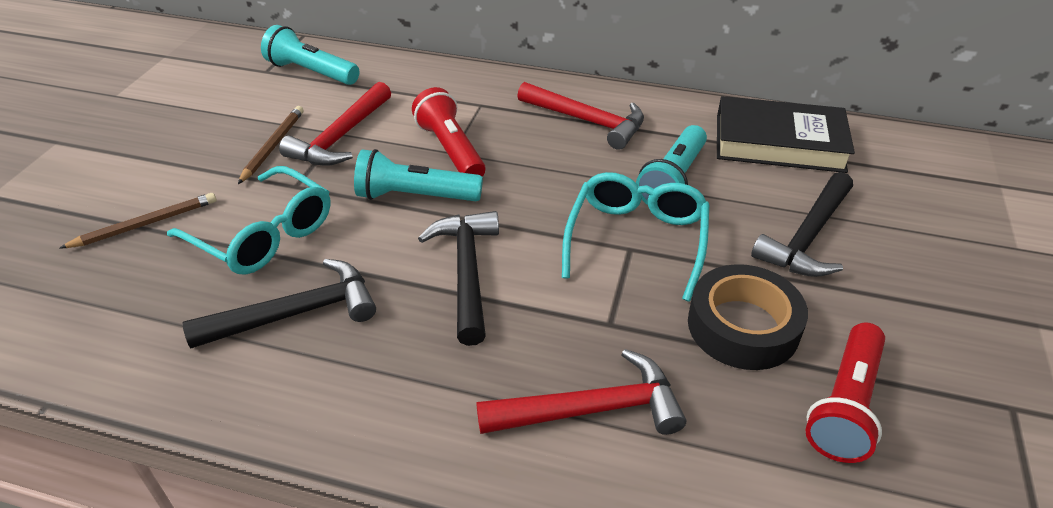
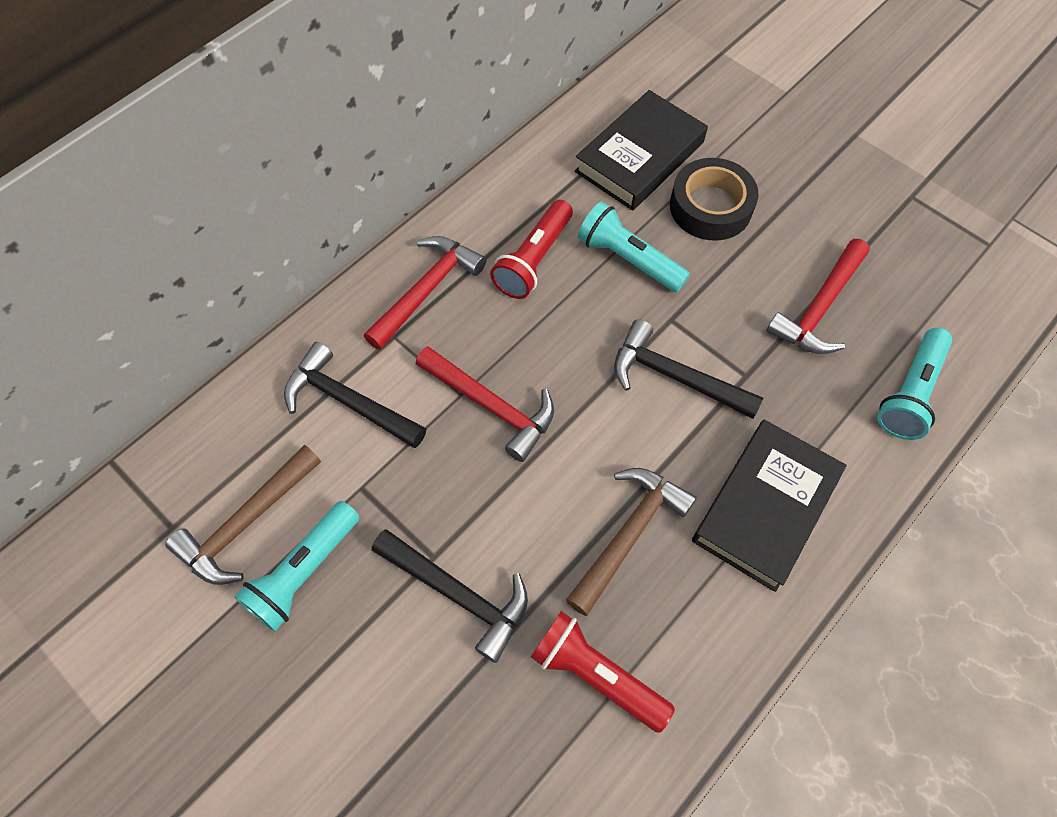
black book: 1 -> 2
brown hammer: 0 -> 2
brown pencil: 2 -> 0
turquoise glasses: 2 -> 0

